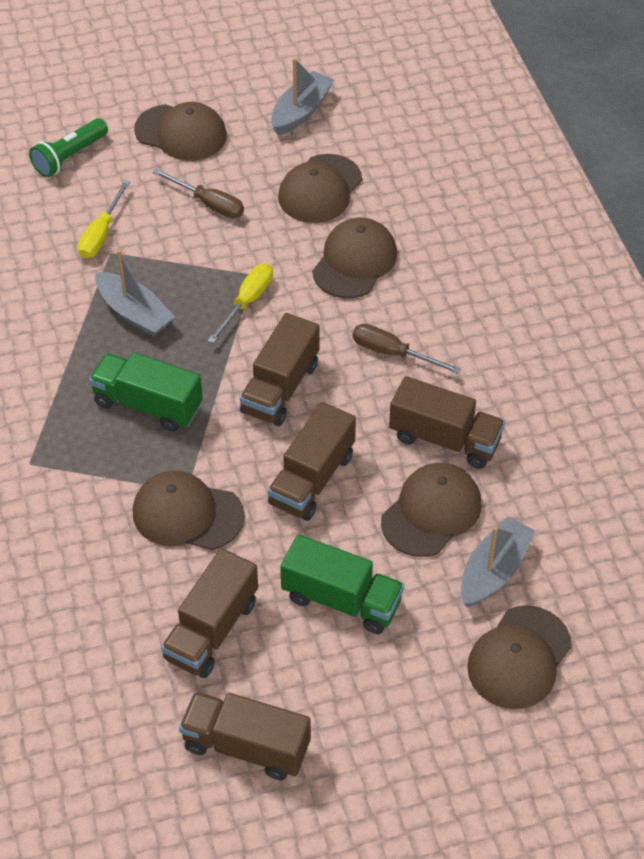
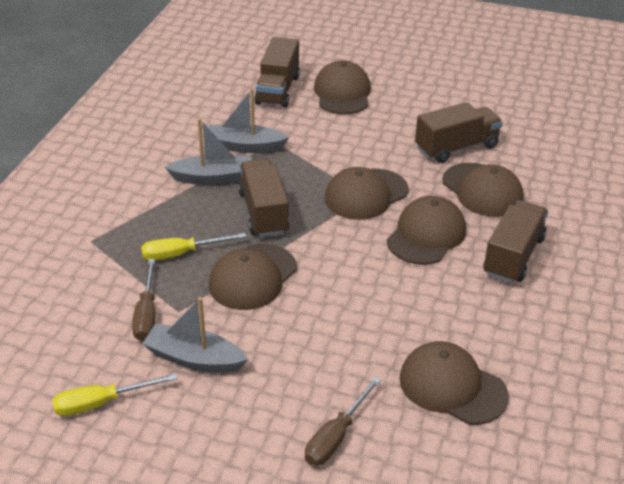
brown truck: 5 -> 4
green flashlight: 1 -> 0
green truck: 2 -> 0

